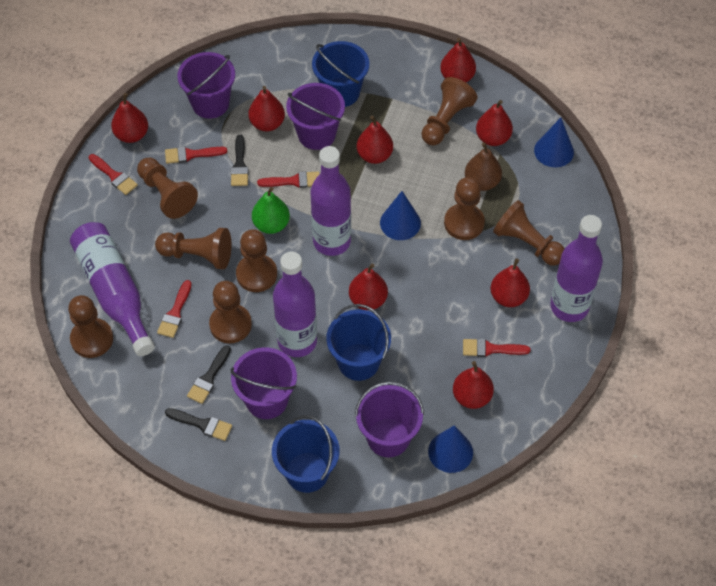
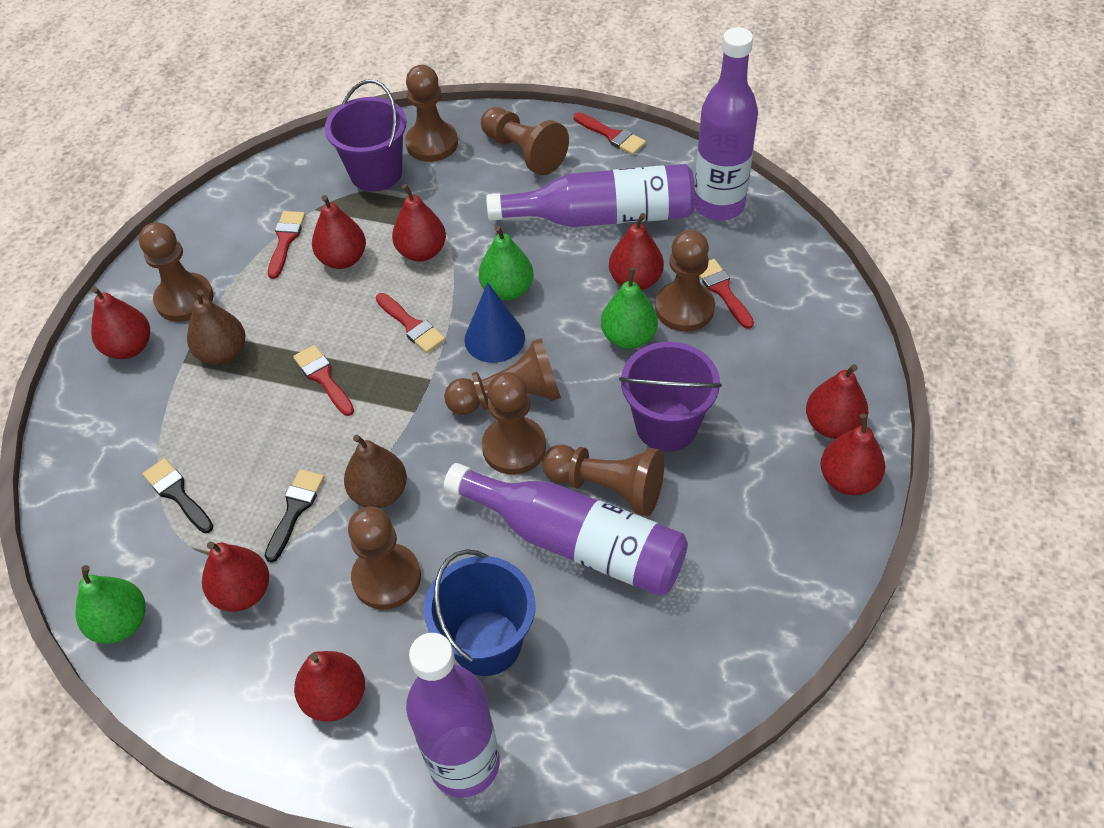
black brush: 3 -> 2
blue bucket: 3 -> 1
blue cone: 3 -> 1
brown pear: 1 -> 2
green pear: 1 -> 3
purple bucket: 4 -> 2

